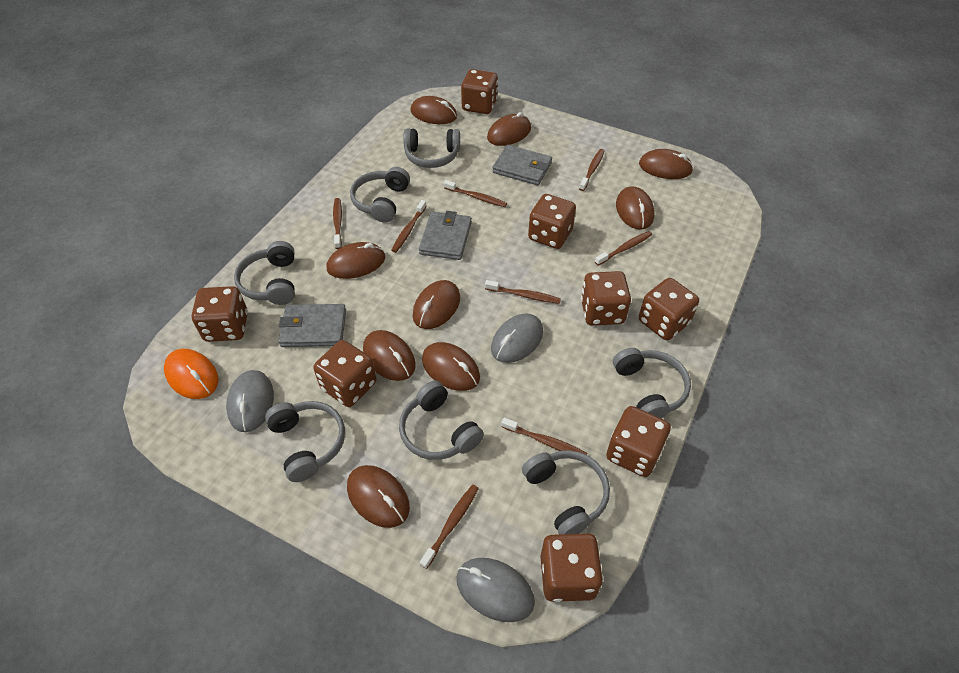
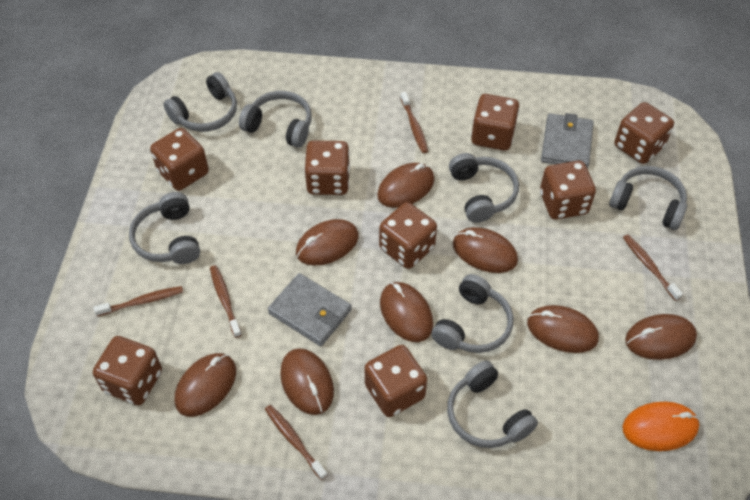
brown mouse: 9 -> 8
brown toothbrush: 8 -> 5
grey mouse: 3 -> 0
grey wallet: 3 -> 2

